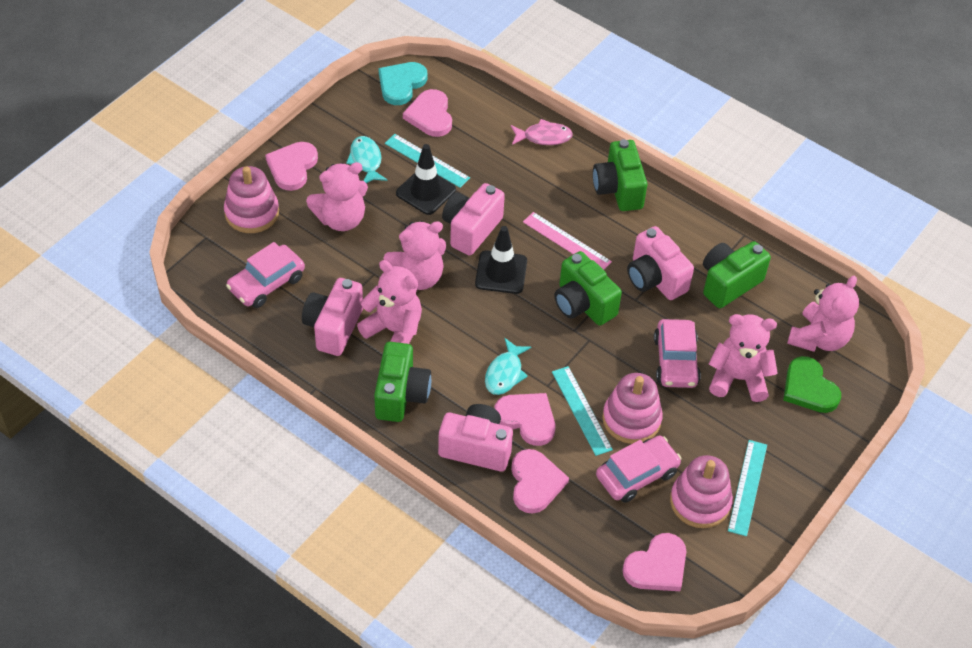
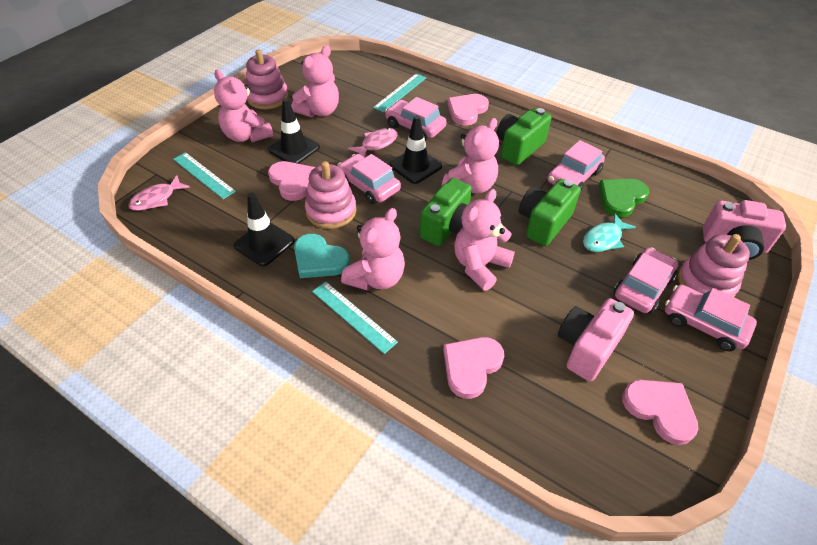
black traffic cone: 2 -> 3
green camera: 4 -> 3
pink camera: 4 -> 2
pink car: 3 -> 5
pink fish: 1 -> 2
pink heart: 5 -> 4
pink ruler: 1 -> 0
turquoise fish: 2 -> 1

